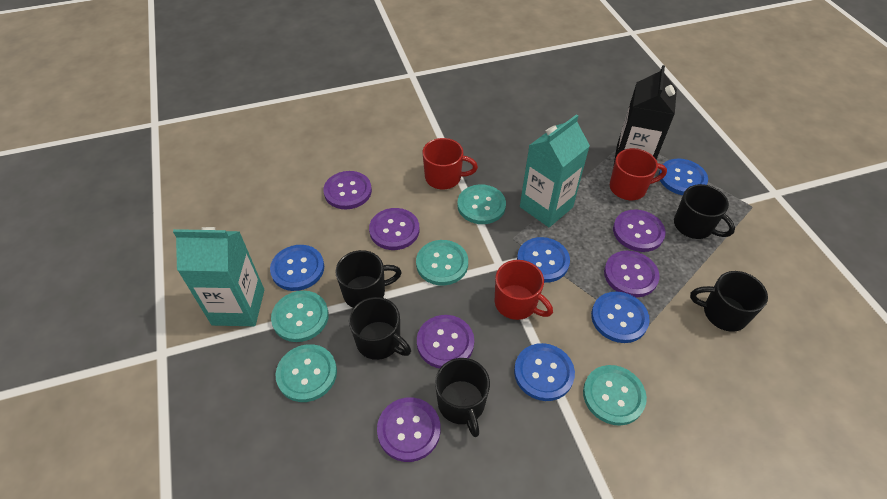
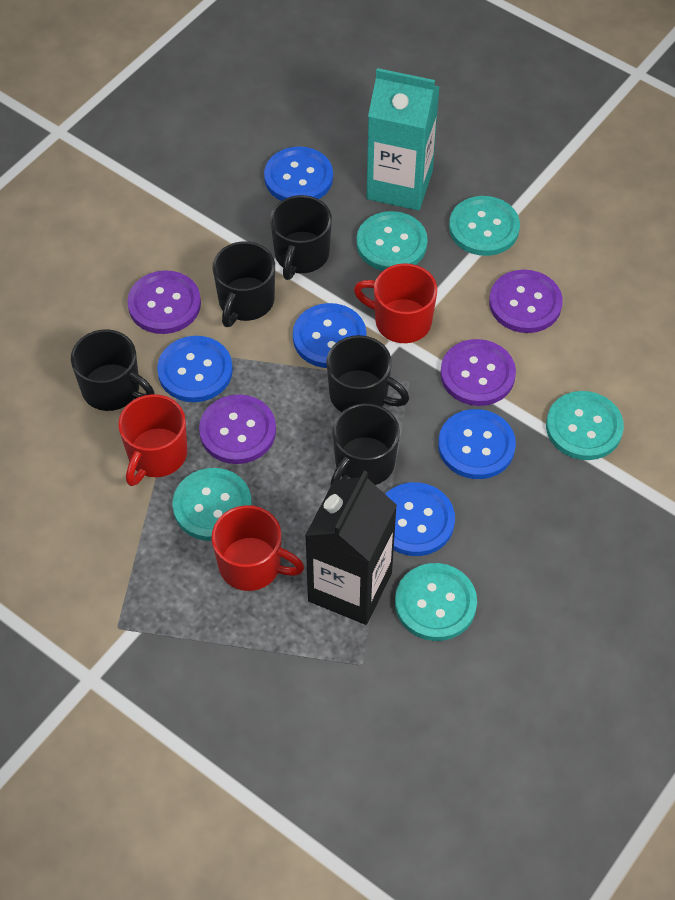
purple button: 6 -> 4
turquoise carton: 2 -> 1

